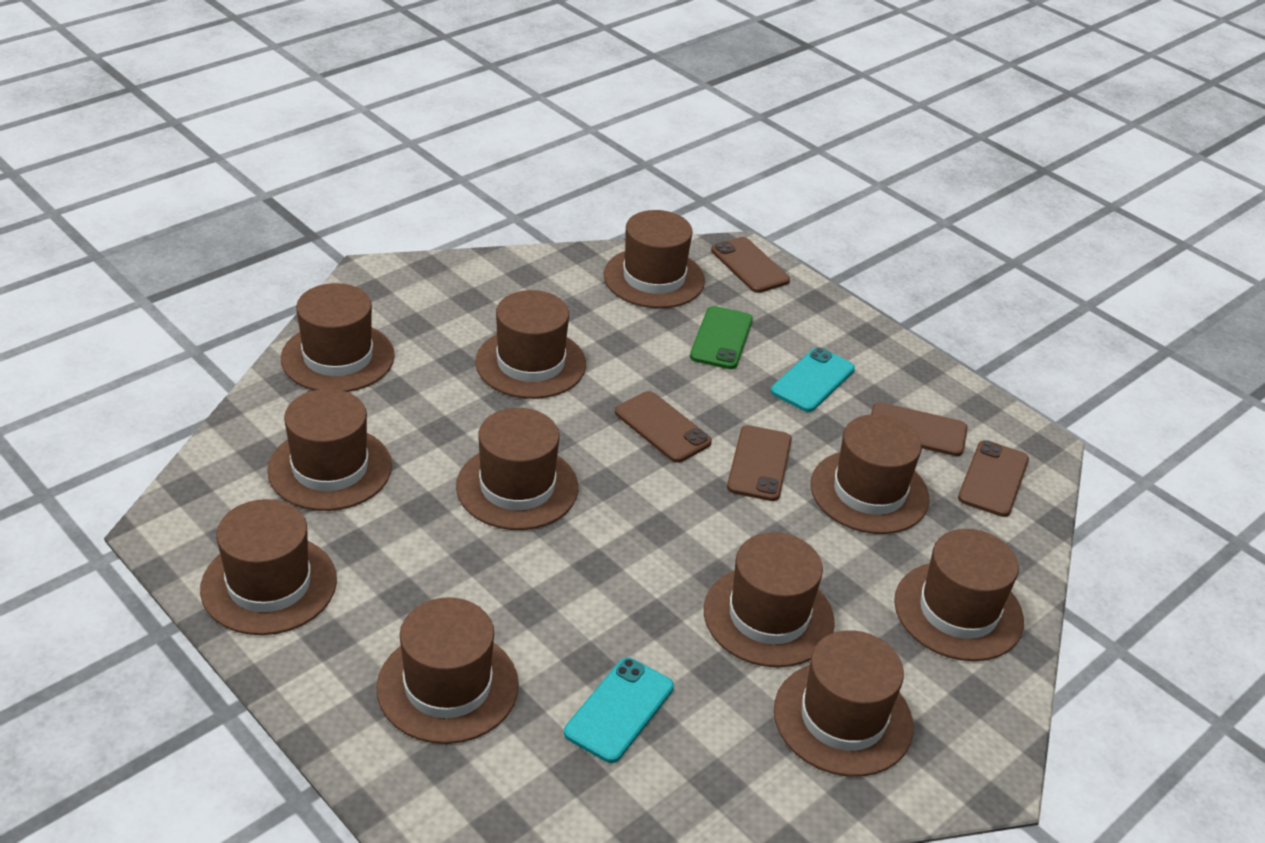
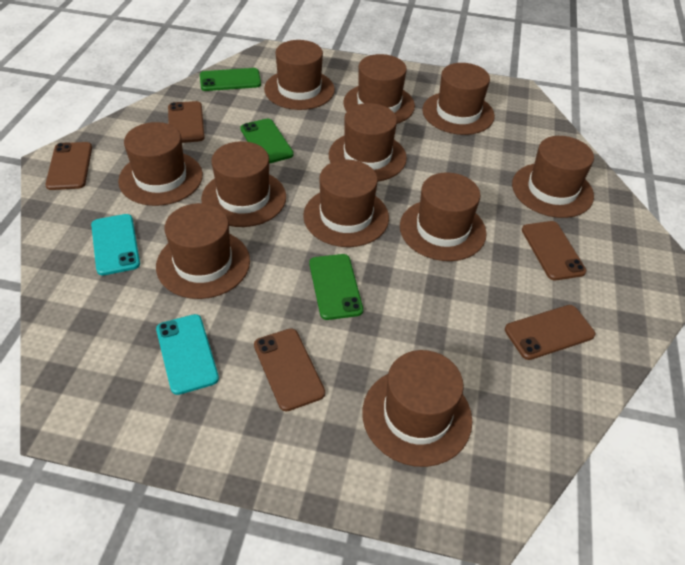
green phone: 1 -> 3

